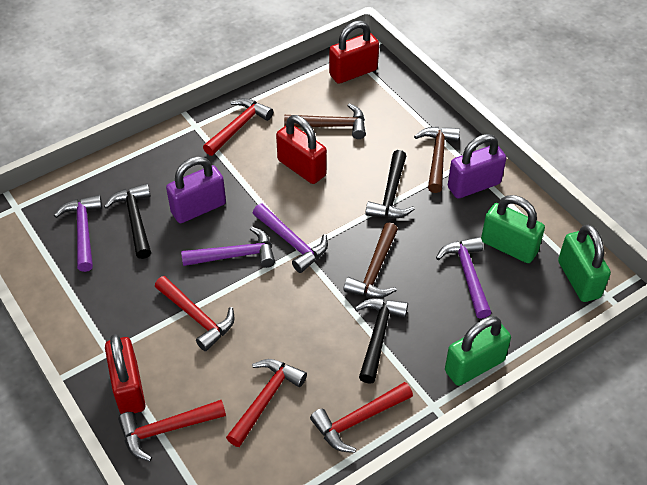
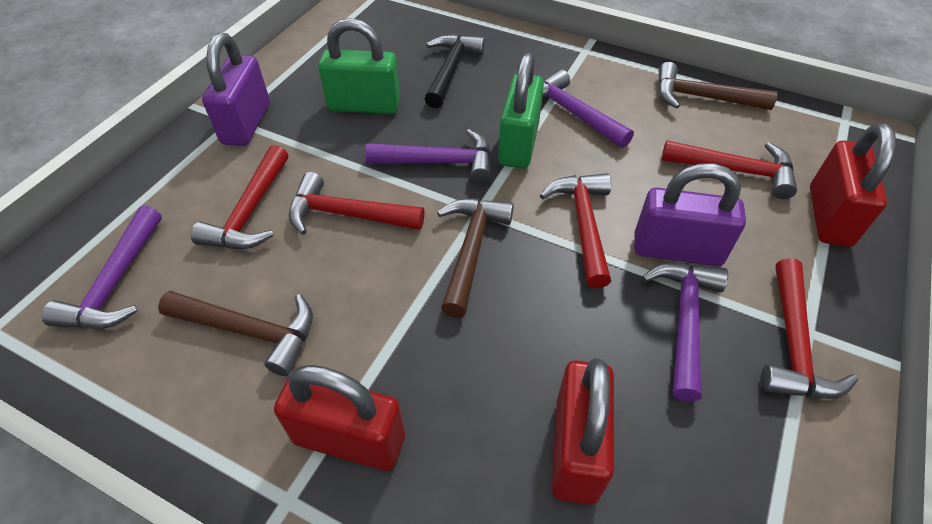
black hammer: 3 -> 1
green padlock: 3 -> 2

